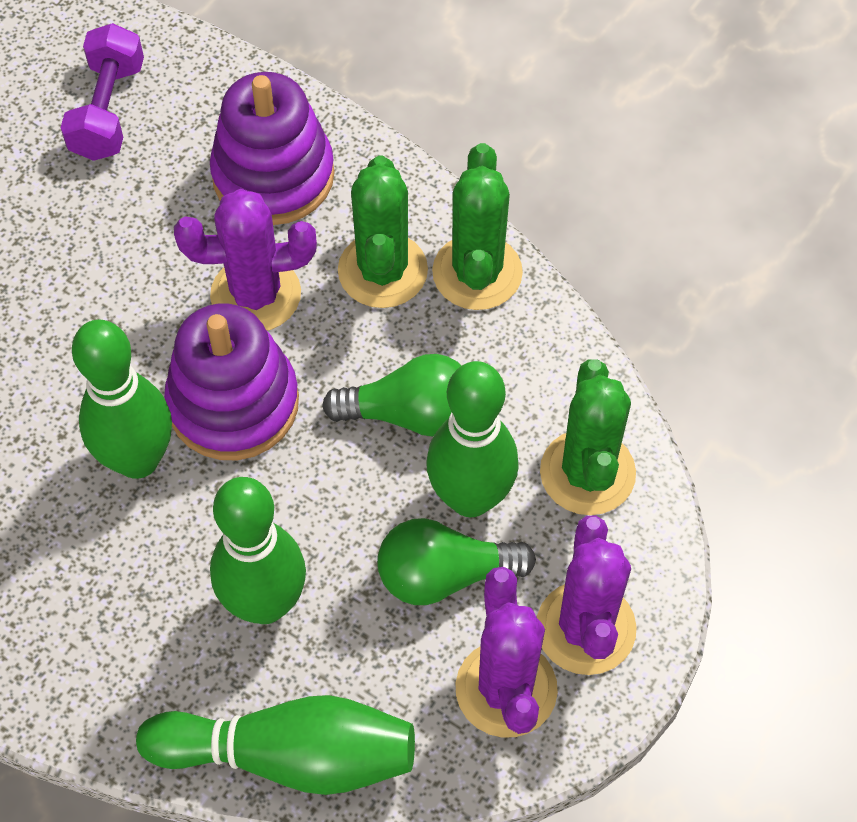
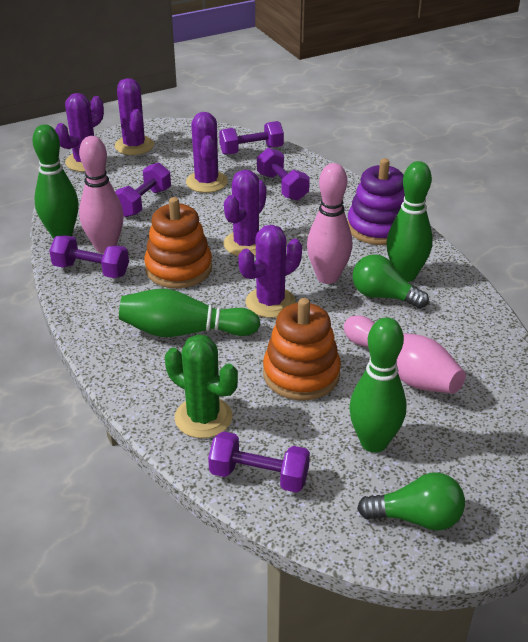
green cactus: 3 -> 1
orange stacking toy: 0 -> 2
pink bowling pin: 0 -> 3
purple cactus: 3 -> 5
purple dumbbell: 1 -> 5
purple stacking toy: 2 -> 1

